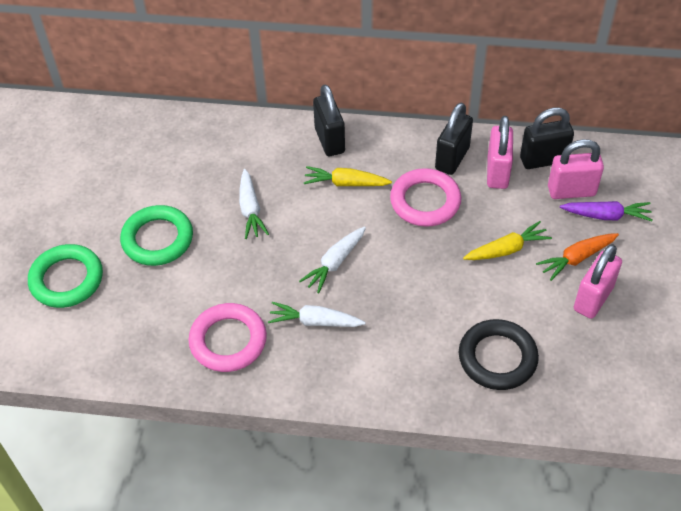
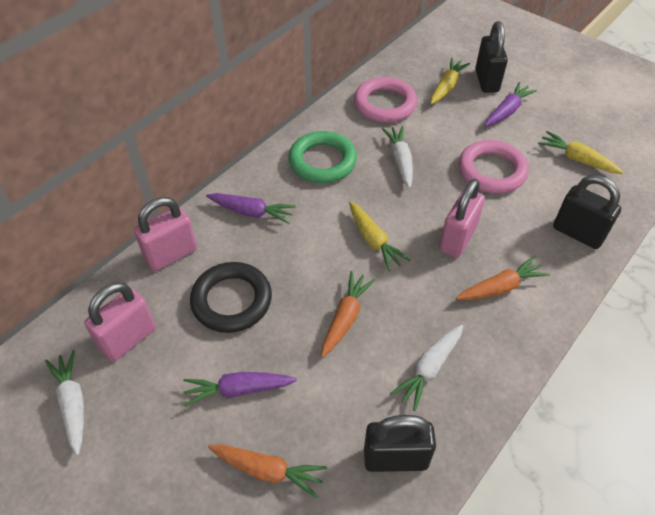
green ring: 2 -> 1
orange carrot: 1 -> 3
purple carrot: 1 -> 3
yellow carrot: 2 -> 3

